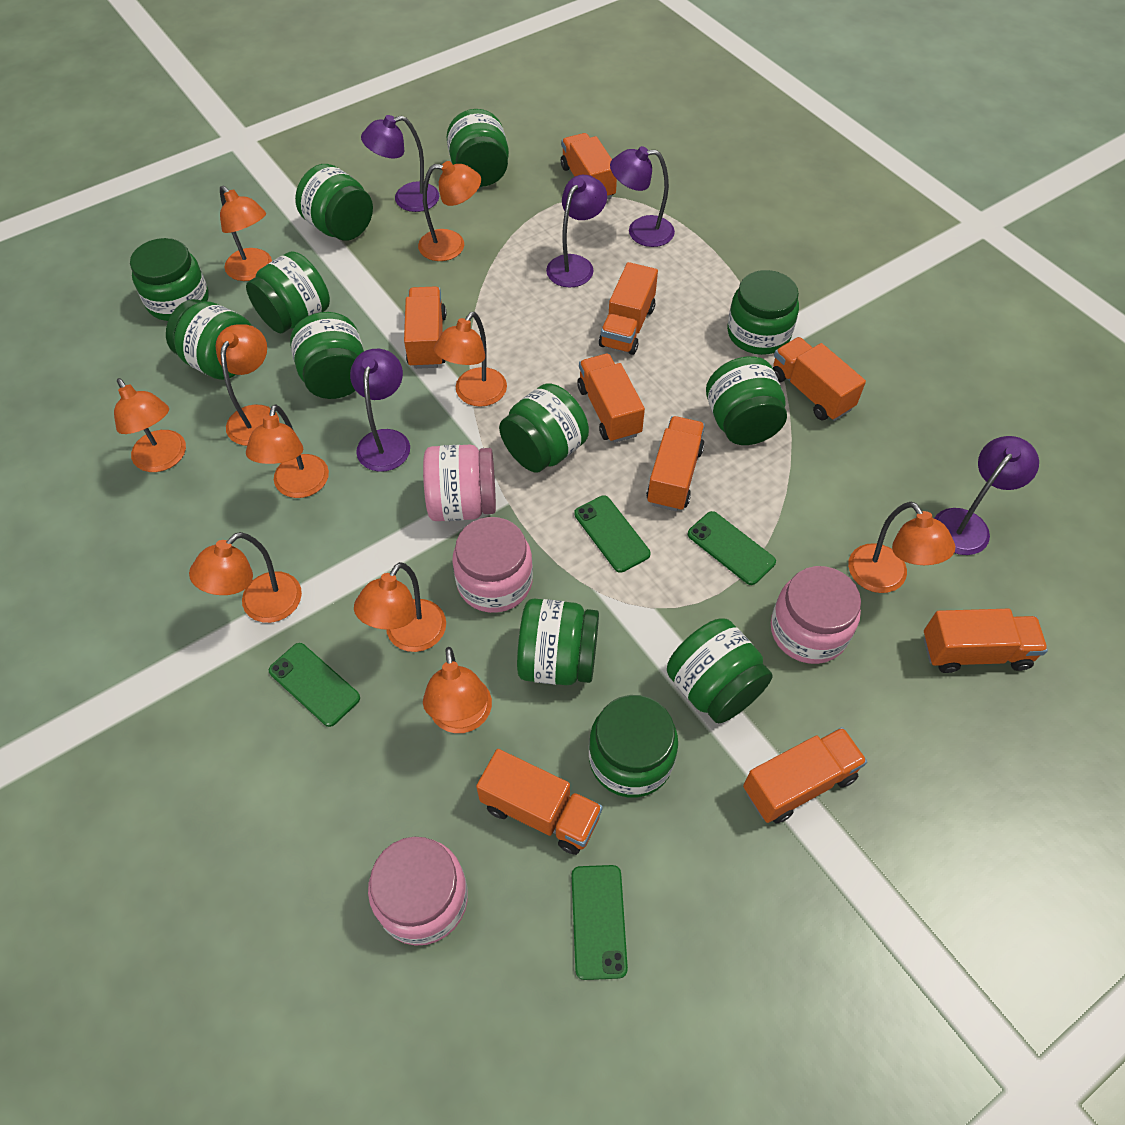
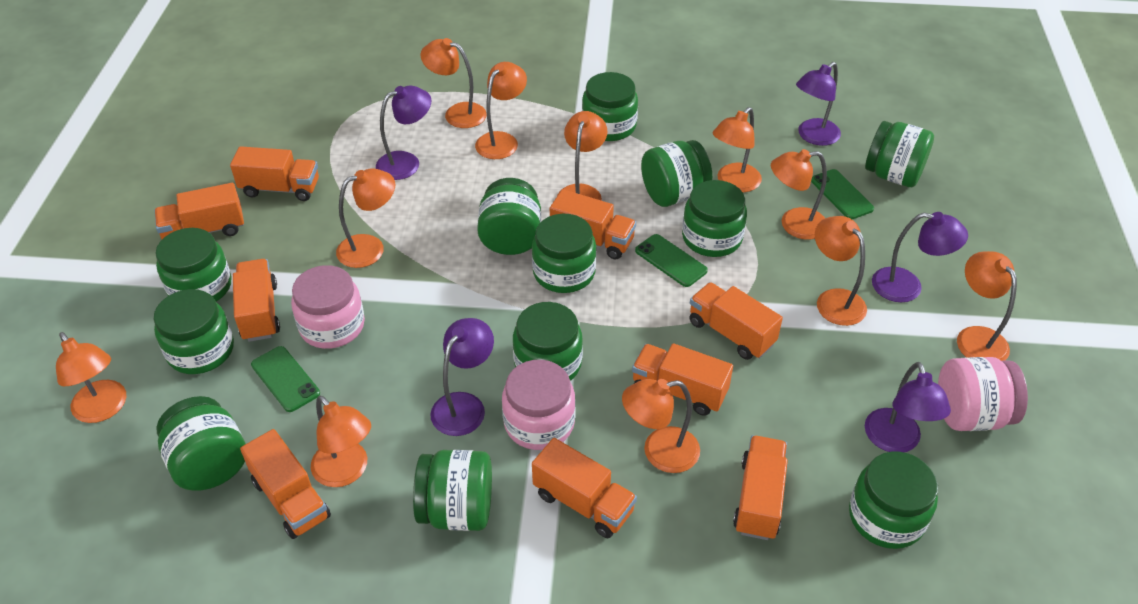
green phone: 4 -> 3
orange lamp: 10 -> 11
pink jar: 4 -> 3

